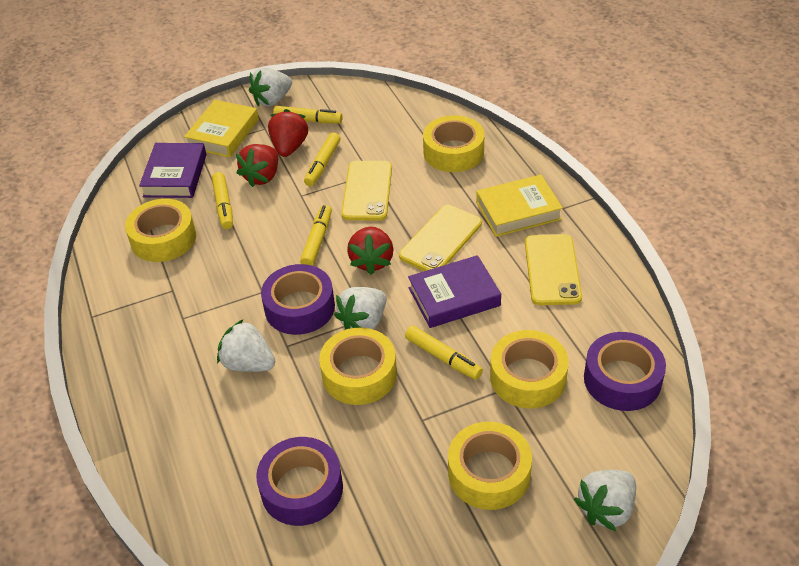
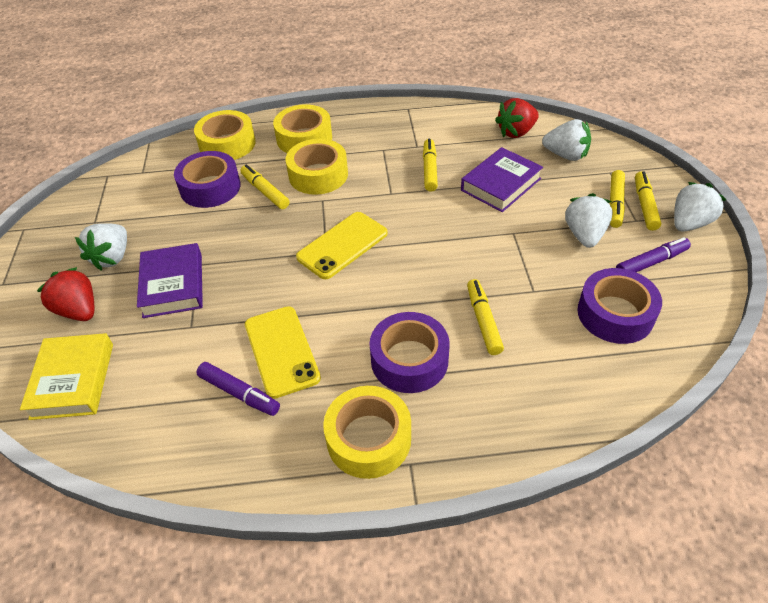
purple marker: 0 -> 2
red strawberry: 3 -> 2
yellow book: 2 -> 1
yellow phone: 3 -> 2
yellow tape: 5 -> 4

